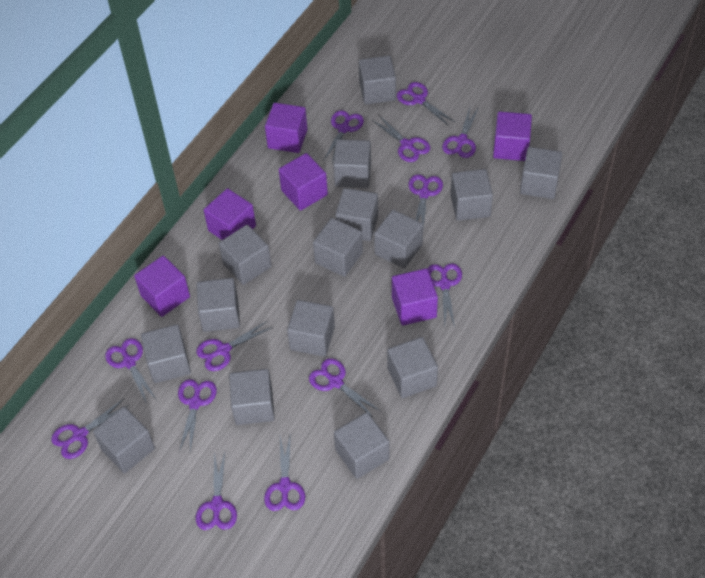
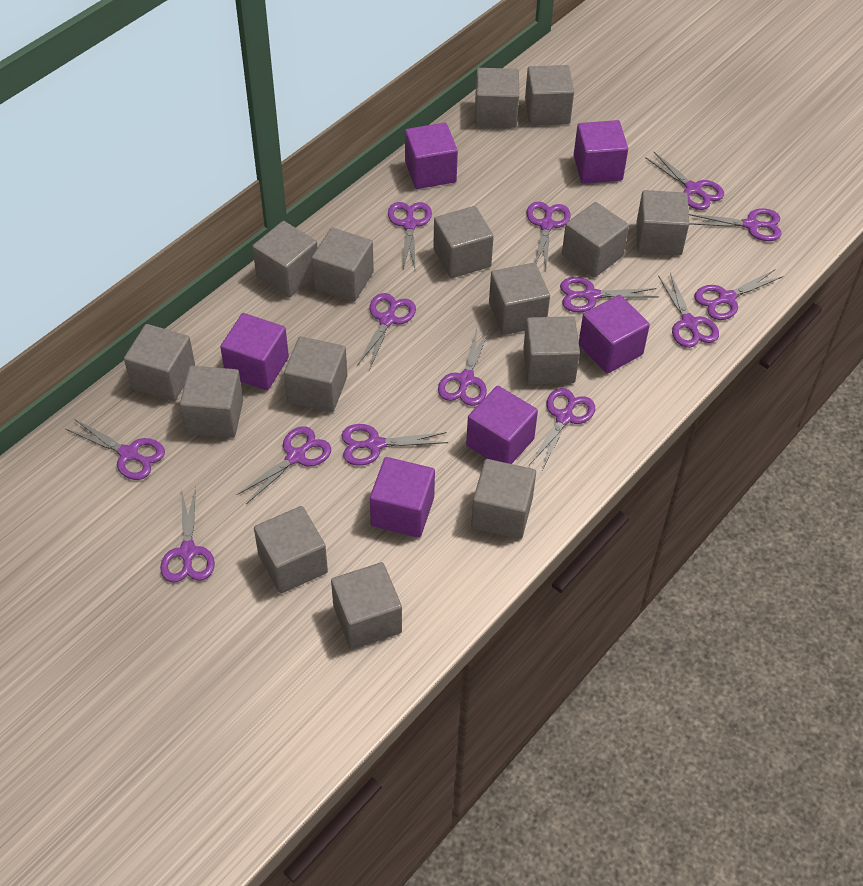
purple scissors: 13 -> 14

